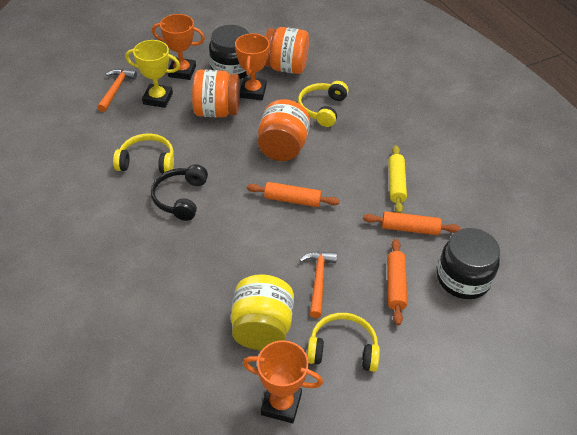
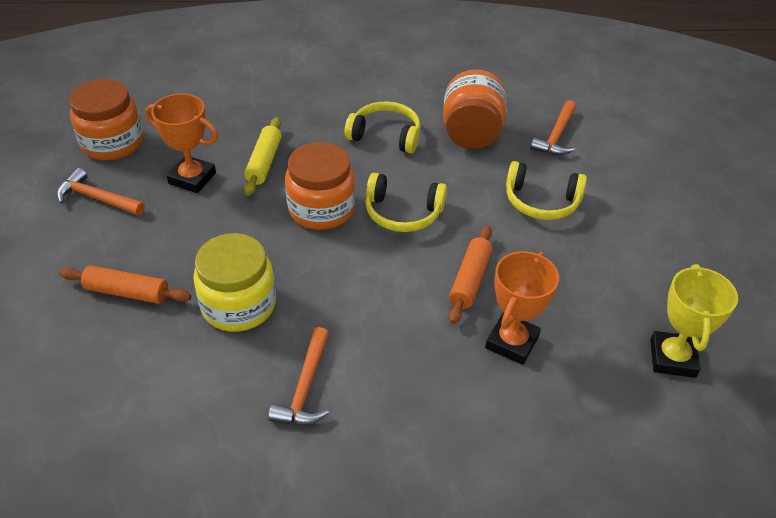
black headphones: 1 -> 0
black jar: 2 -> 0
orange hammer: 2 -> 3
orange rolling pin: 3 -> 2
orange trophy: 3 -> 2

